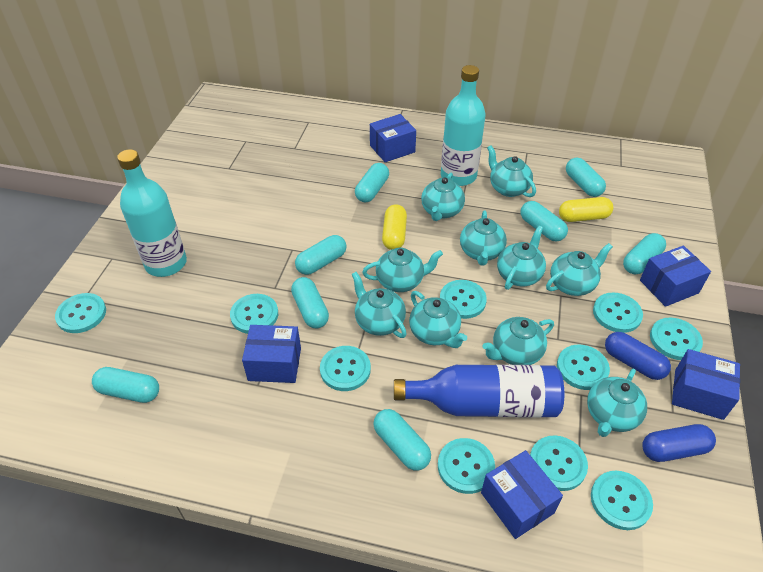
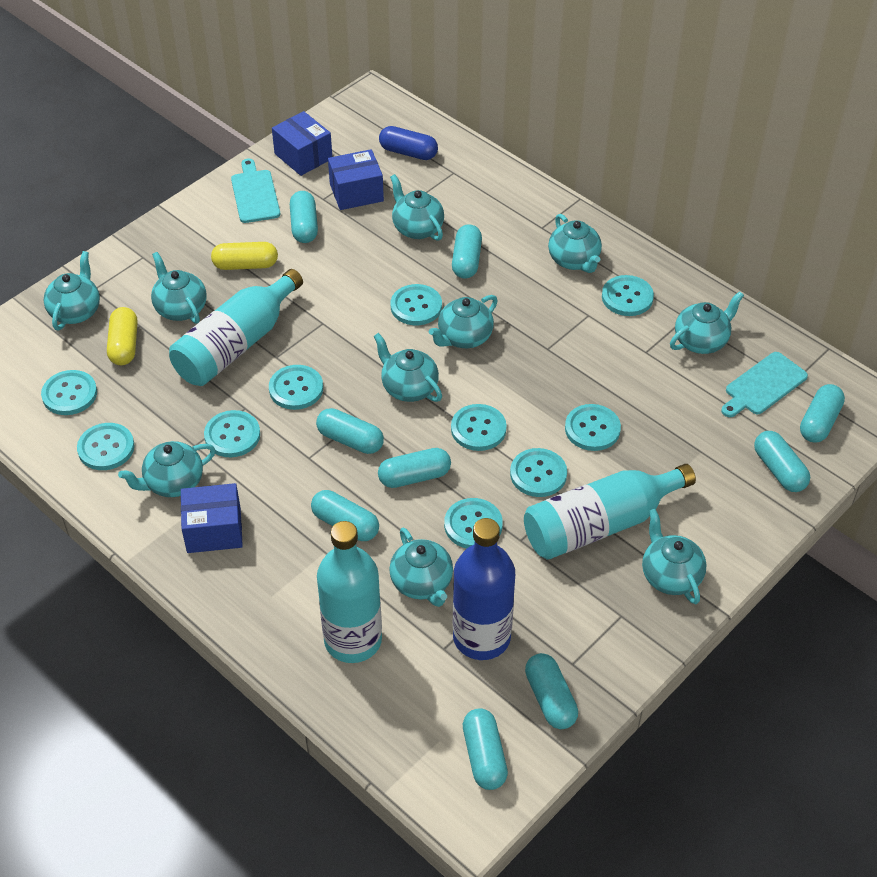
blue box: 5 -> 3
blue capsule: 2 -> 1
turquoise bottle: 2 -> 3
turquoise capsule: 8 -> 9
turquoise cutting board: 0 -> 2

